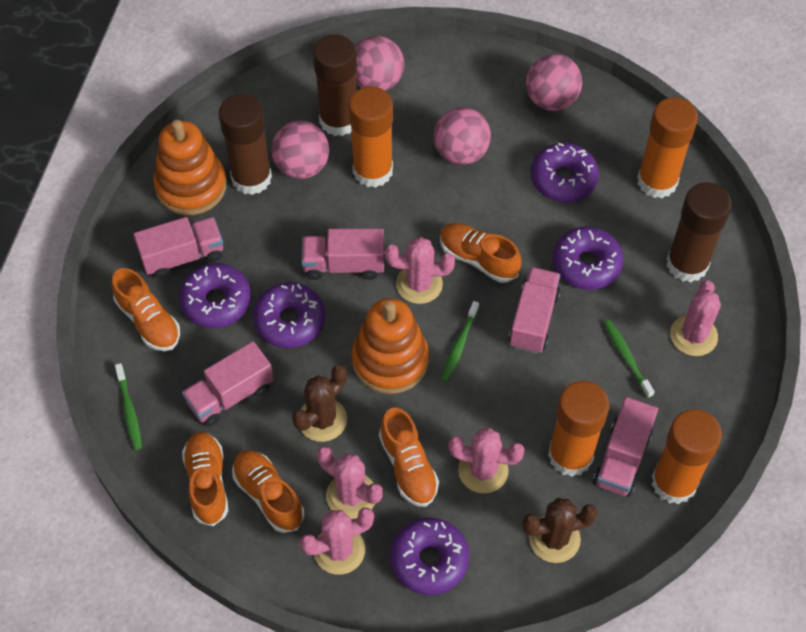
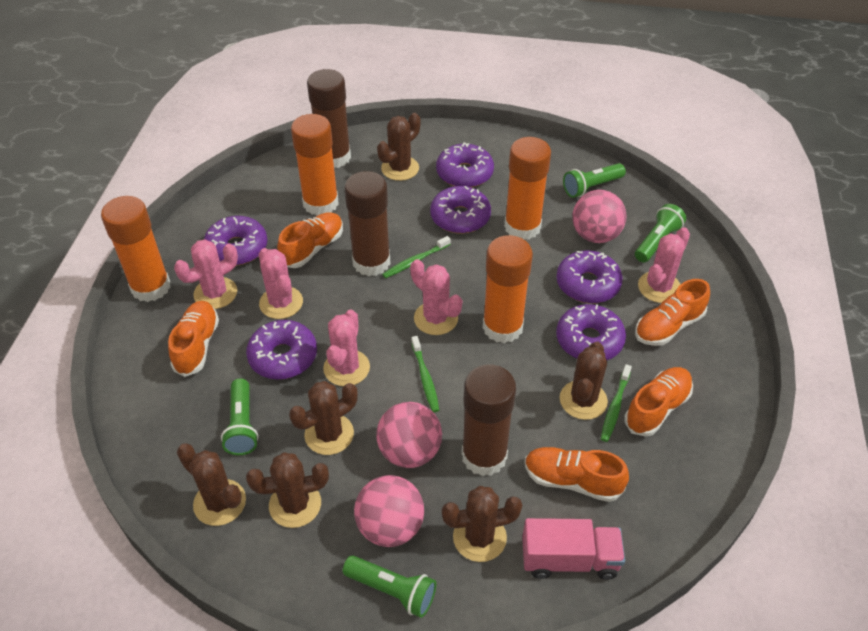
brown cactus: 2 -> 6
green flashlight: 0 -> 4
orange stacking toy: 2 -> 0
pink ball: 4 -> 3
pink truck: 5 -> 1
purple donut: 5 -> 6

